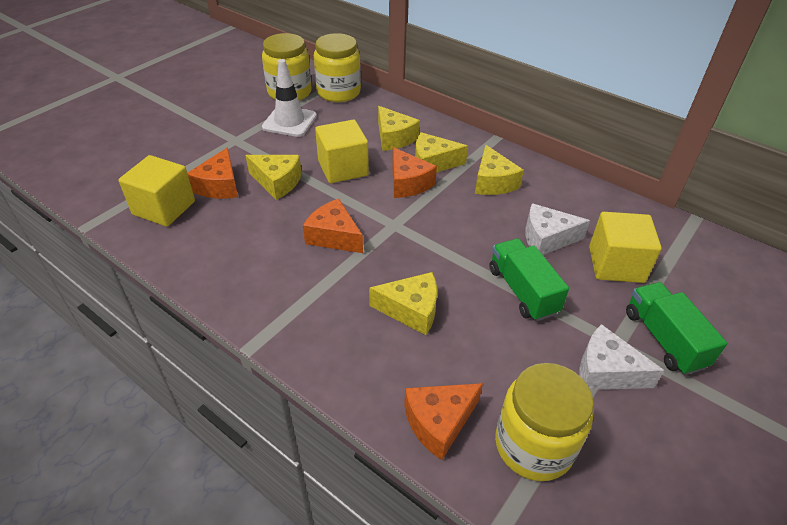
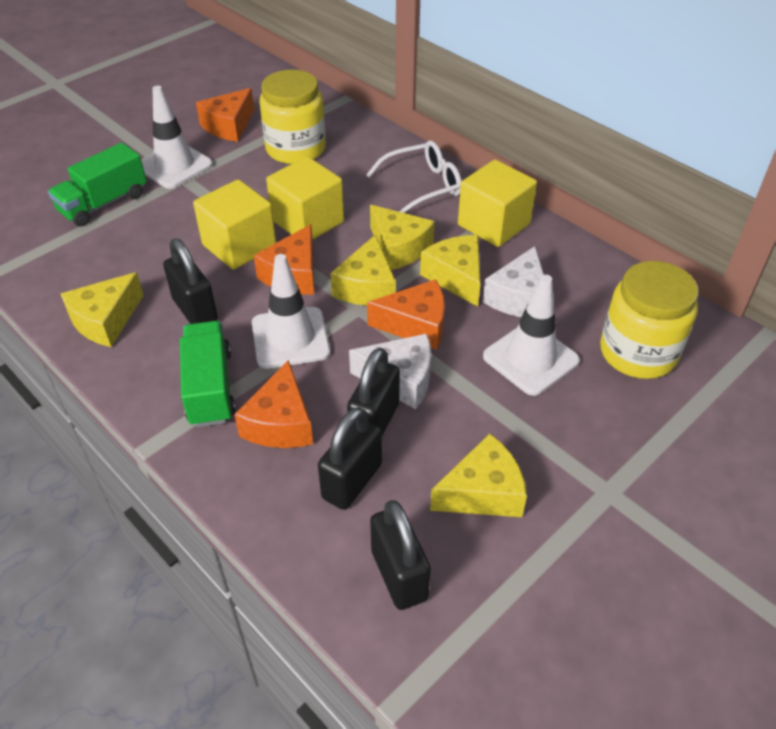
black padlock: 0 -> 4
white glasses: 0 -> 1
white traffic cone: 1 -> 3
yellow jar: 3 -> 2

